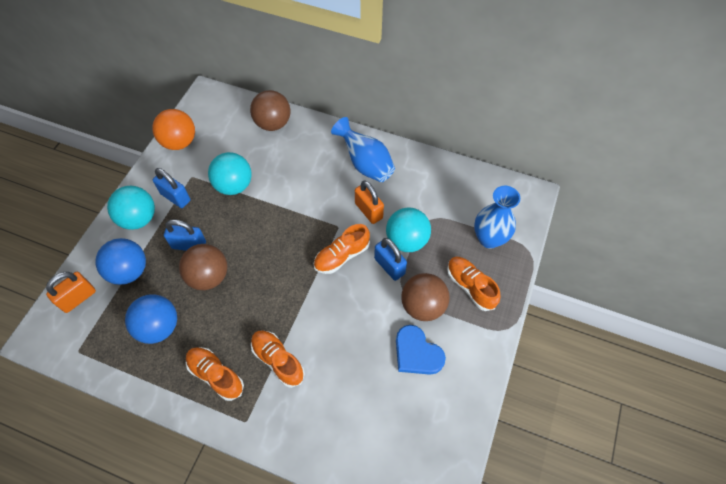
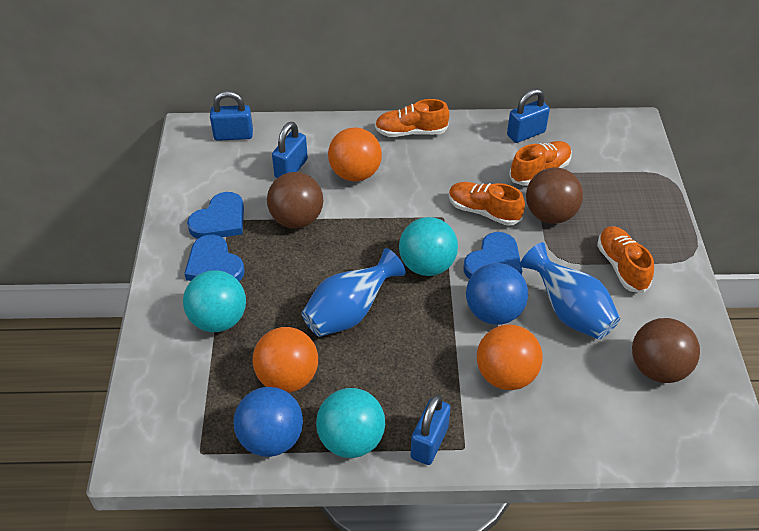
blue heart: 1 -> 3
blue padlock: 3 -> 4
orange ball: 1 -> 3
orange padlock: 2 -> 0

